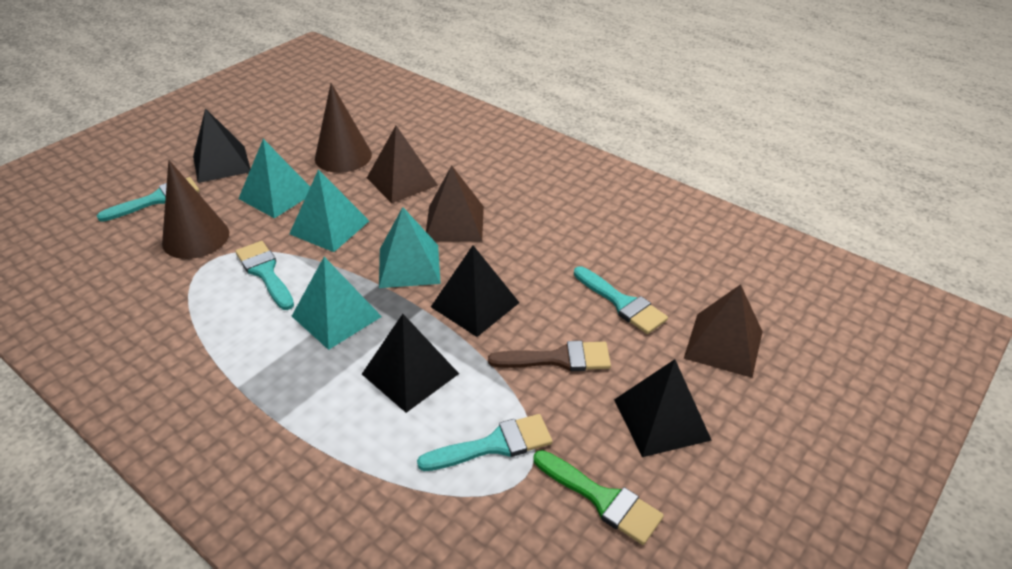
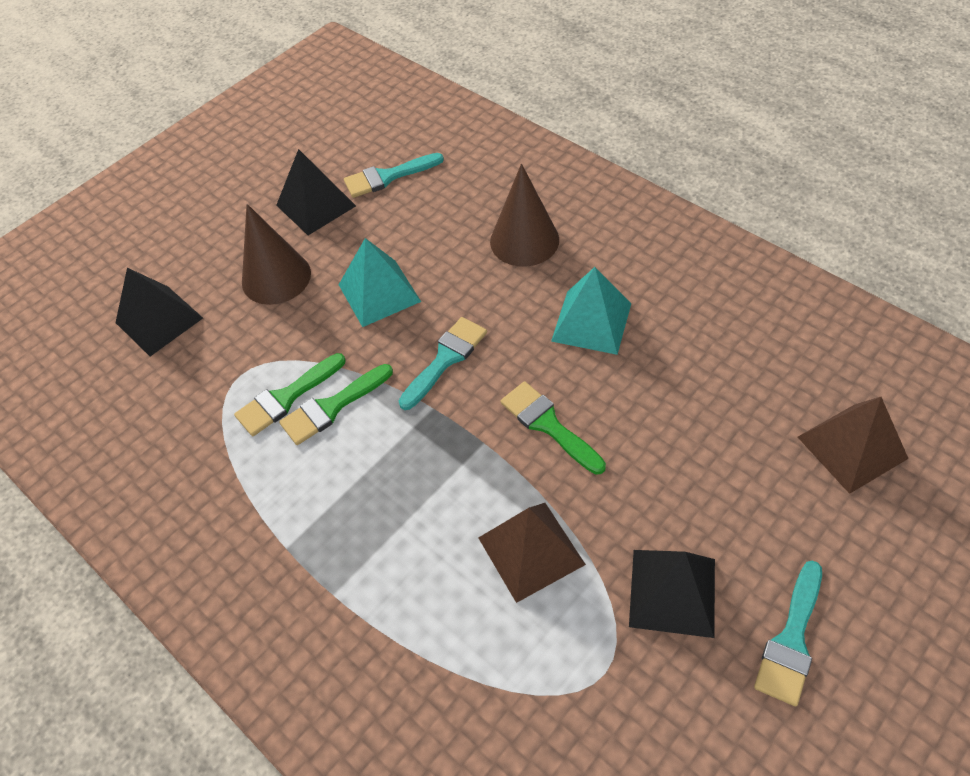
black pyramid: 4 -> 3
brown brush: 1 -> 0
brown pyramid: 3 -> 2
green brush: 1 -> 3
turquoise brush: 4 -> 3
turquoise pyramid: 4 -> 2

